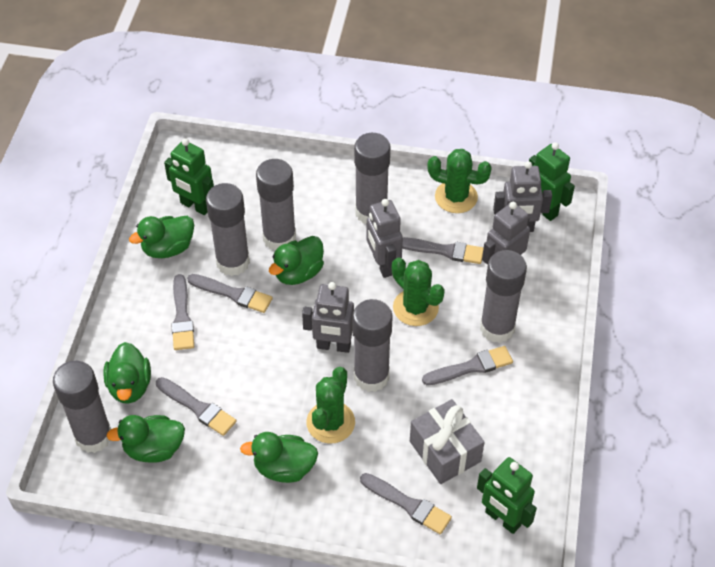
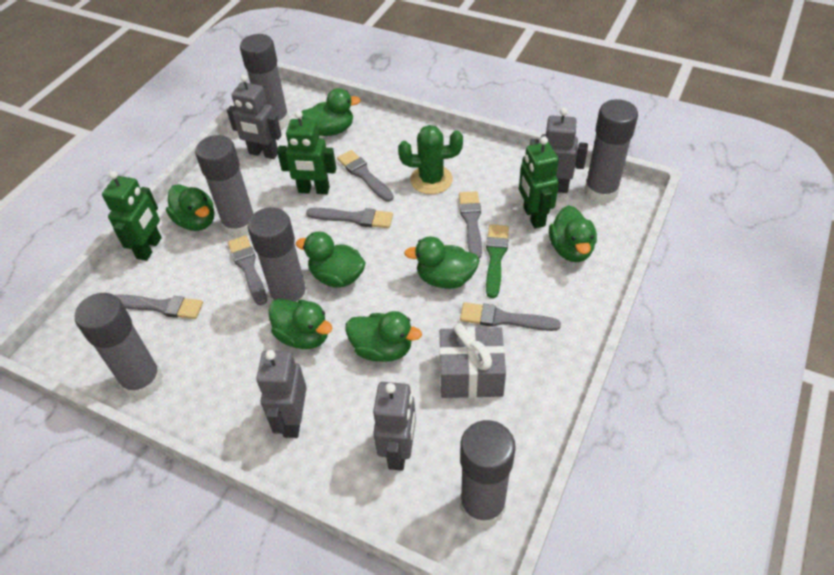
green brush: 0 -> 1
green cactus: 3 -> 1
green duck: 5 -> 7

